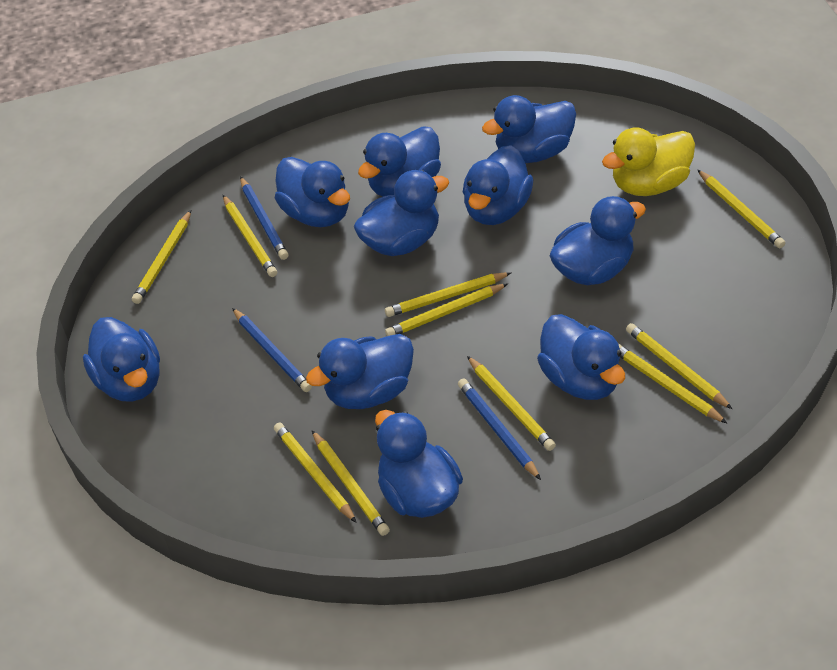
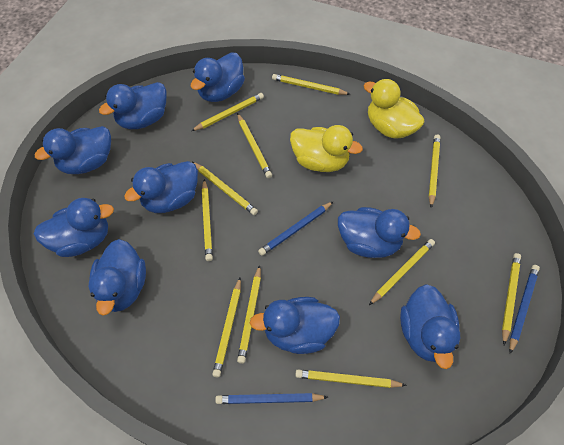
blue duck: 10 -> 9
yellow duck: 1 -> 2
yellow pencil: 10 -> 11

